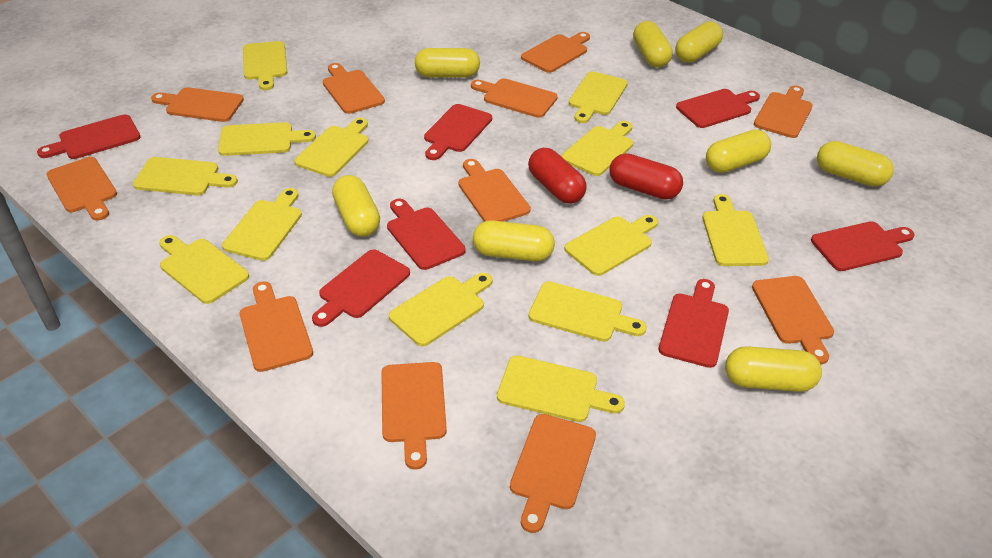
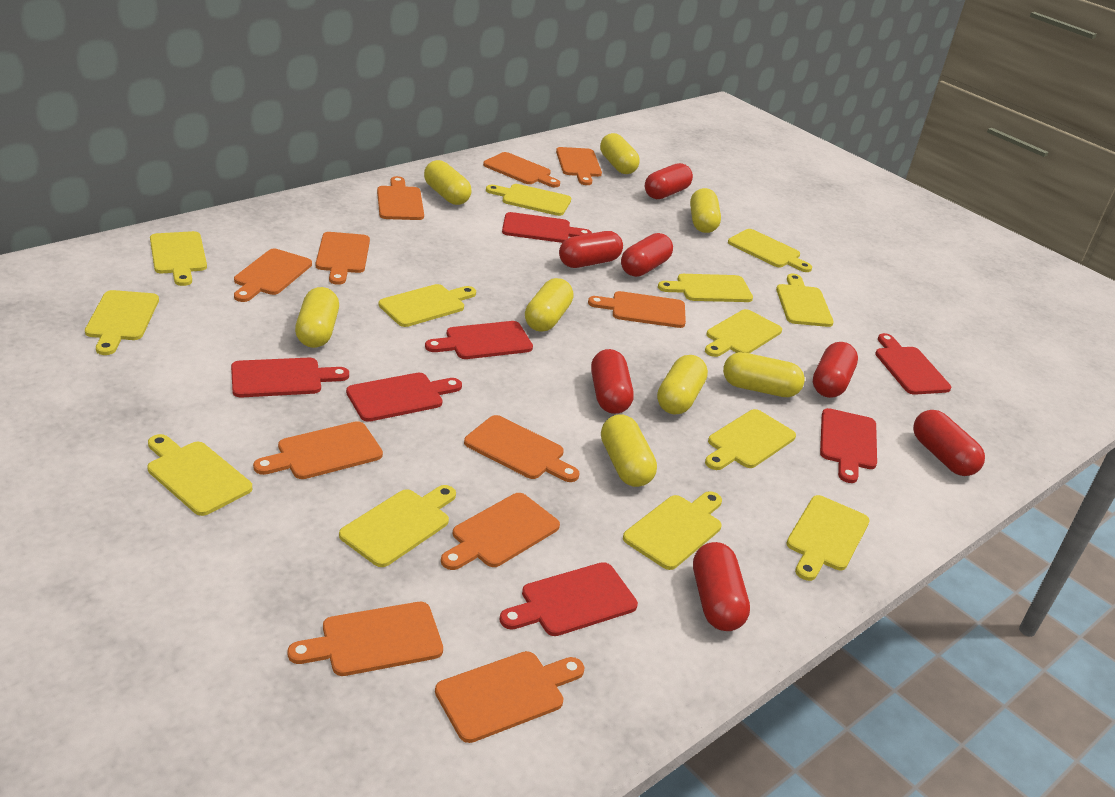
red capsule: 2 -> 7

